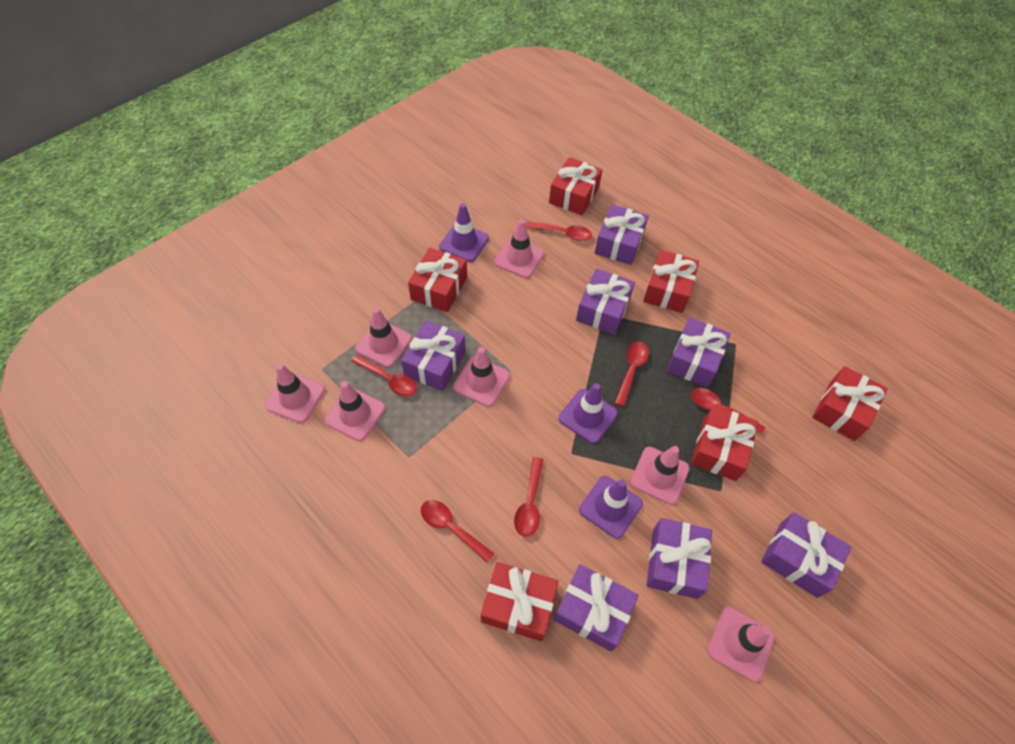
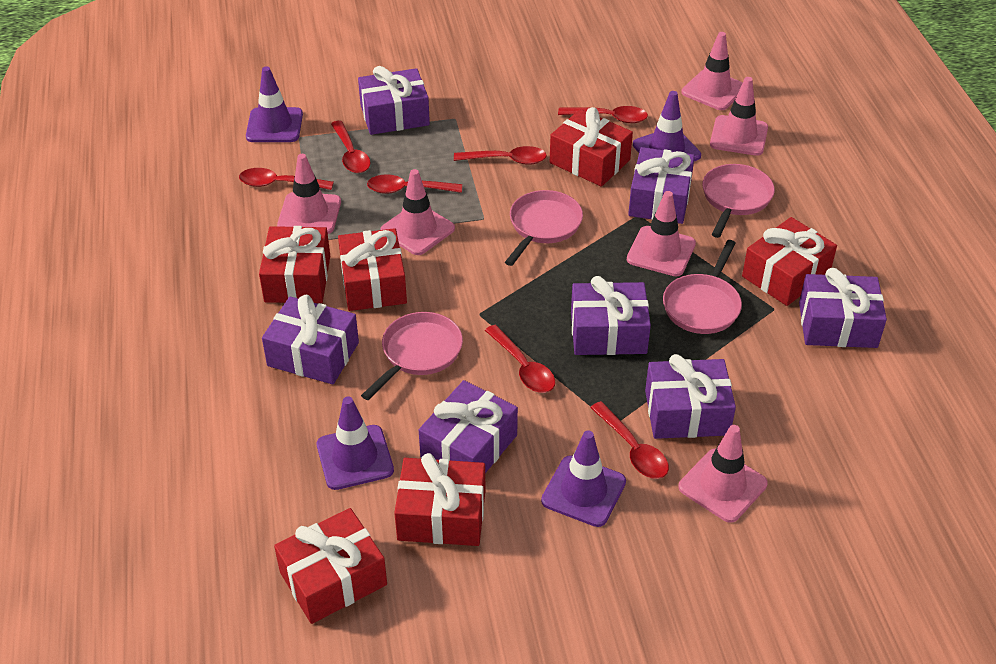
pink pan: 0 -> 4
pink traffic cone: 7 -> 6
purple traffic cone: 3 -> 4
red spoon: 6 -> 7

